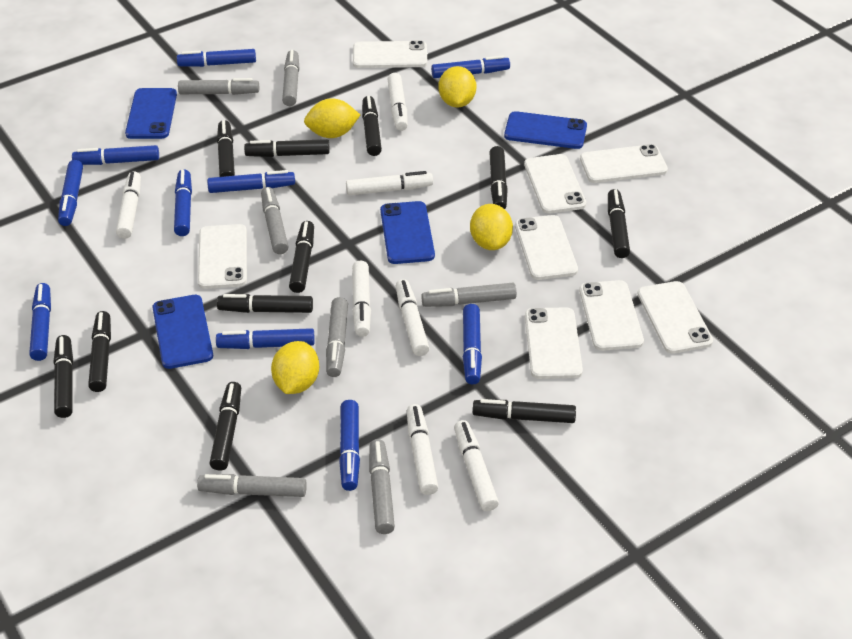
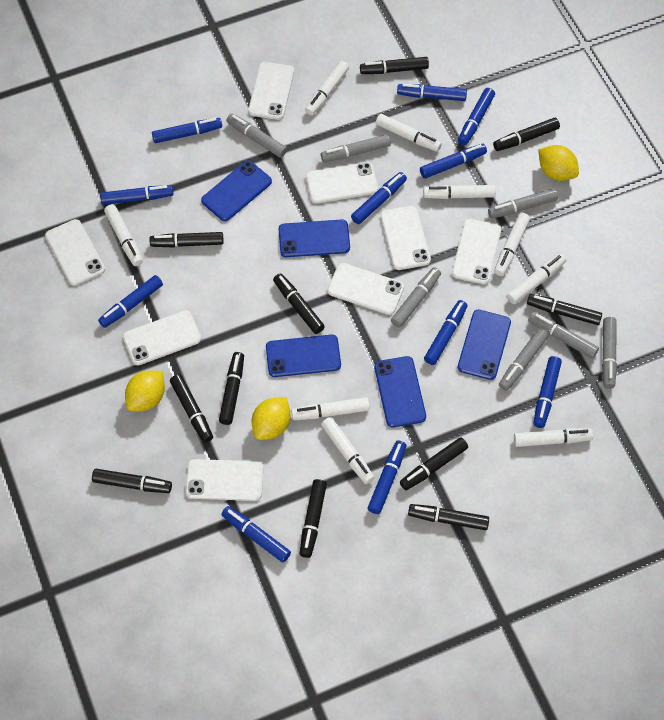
blue marker: 10 -> 11
blue phone: 4 -> 5
white marker: 7 -> 9
yellow lemon: 4 -> 3

